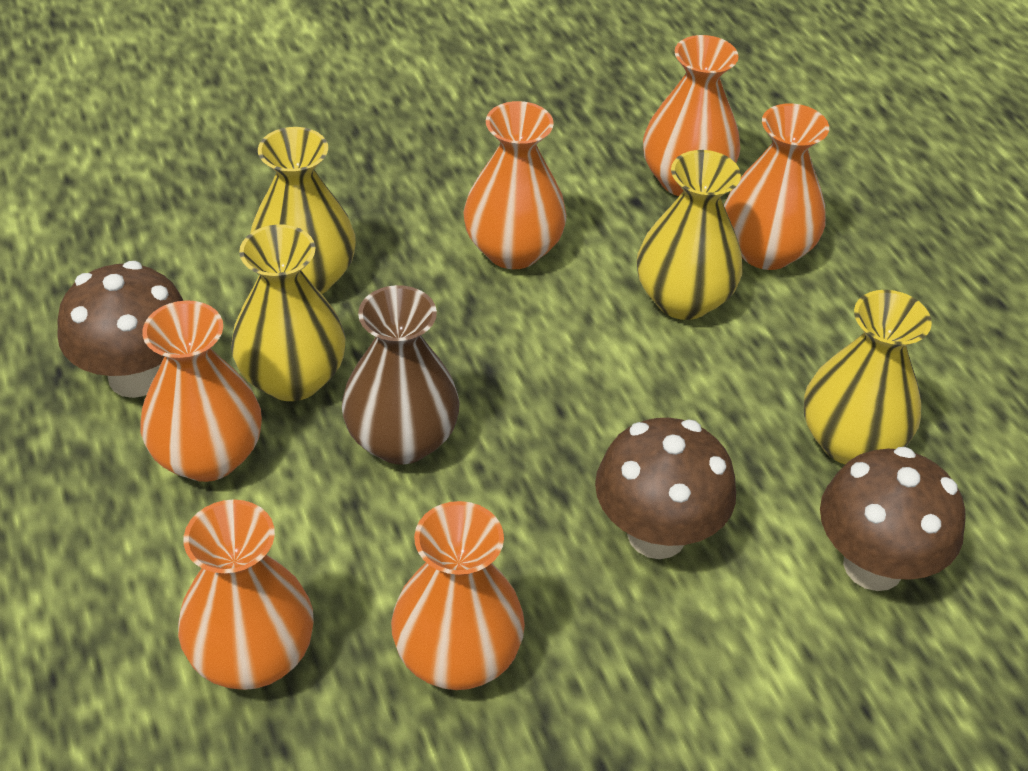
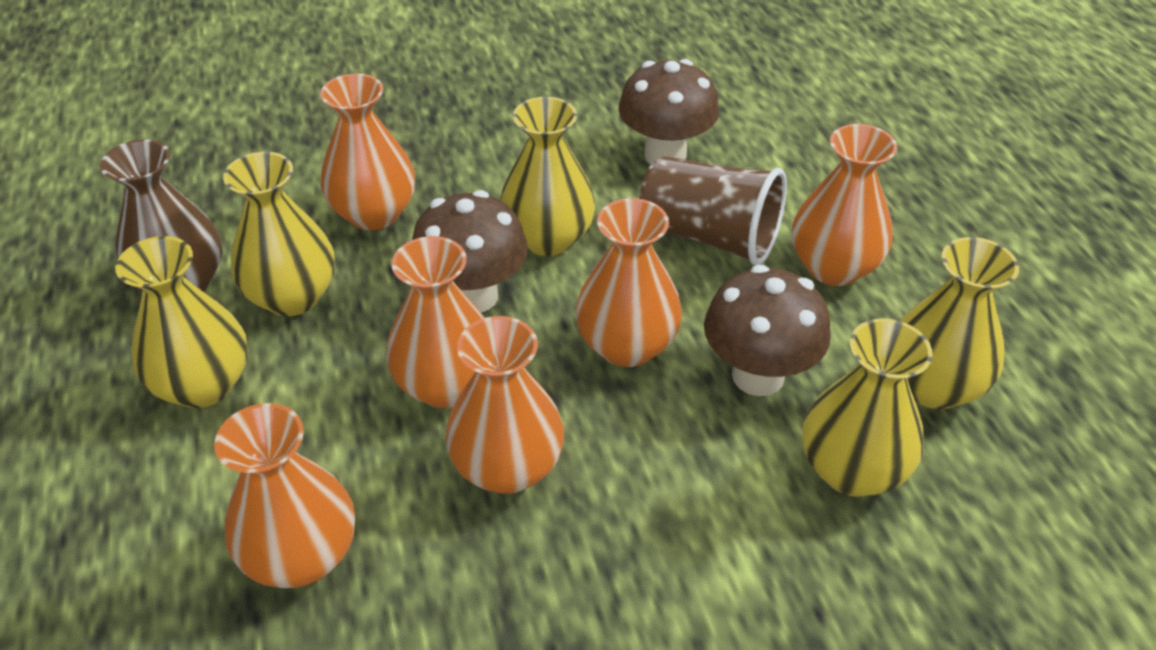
brown cup: 0 -> 1
yellow vase: 4 -> 5

